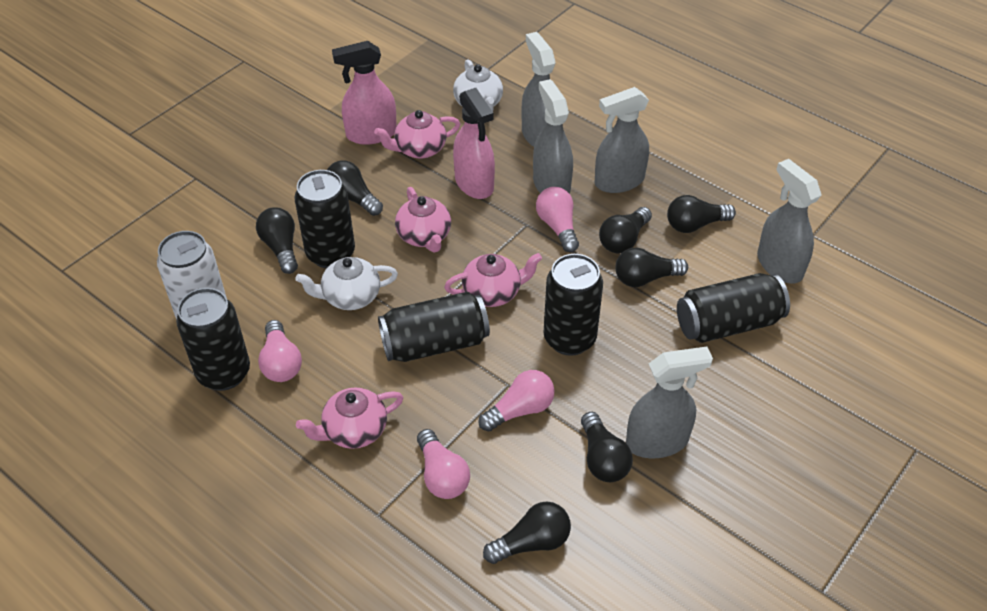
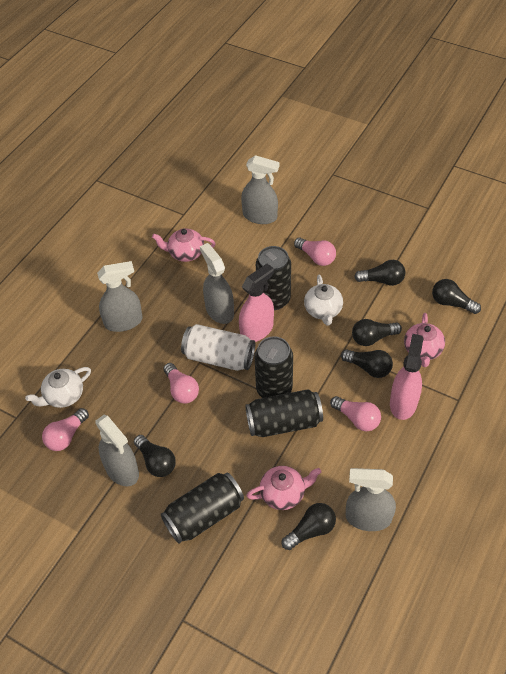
black can: 5 -> 4
black light bulb: 7 -> 6
pink teapot: 4 -> 3

